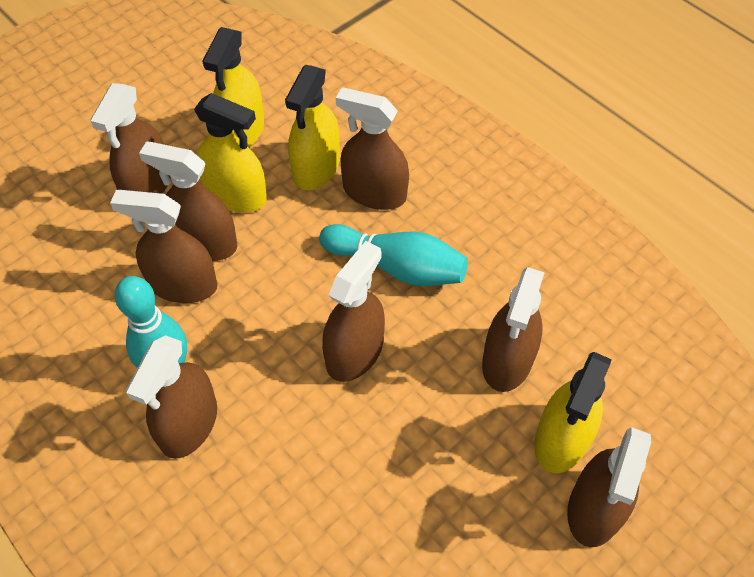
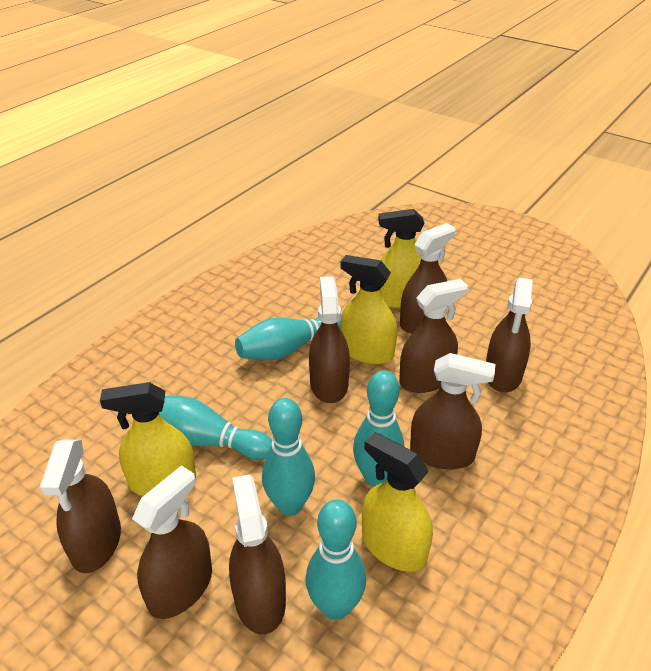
turquoise bowling pin: 2 -> 5

